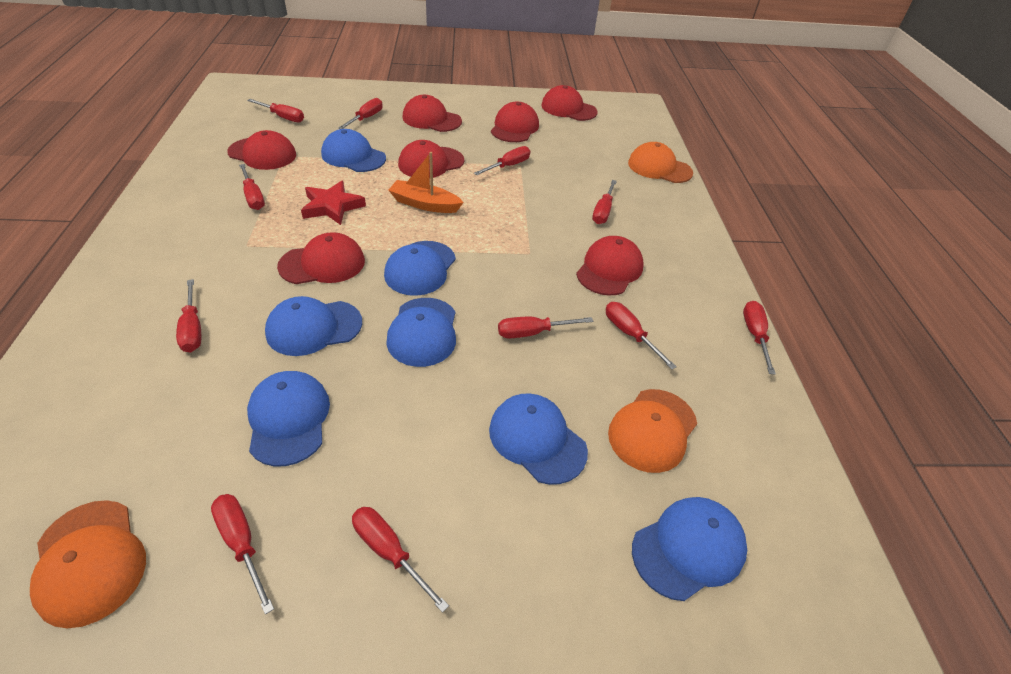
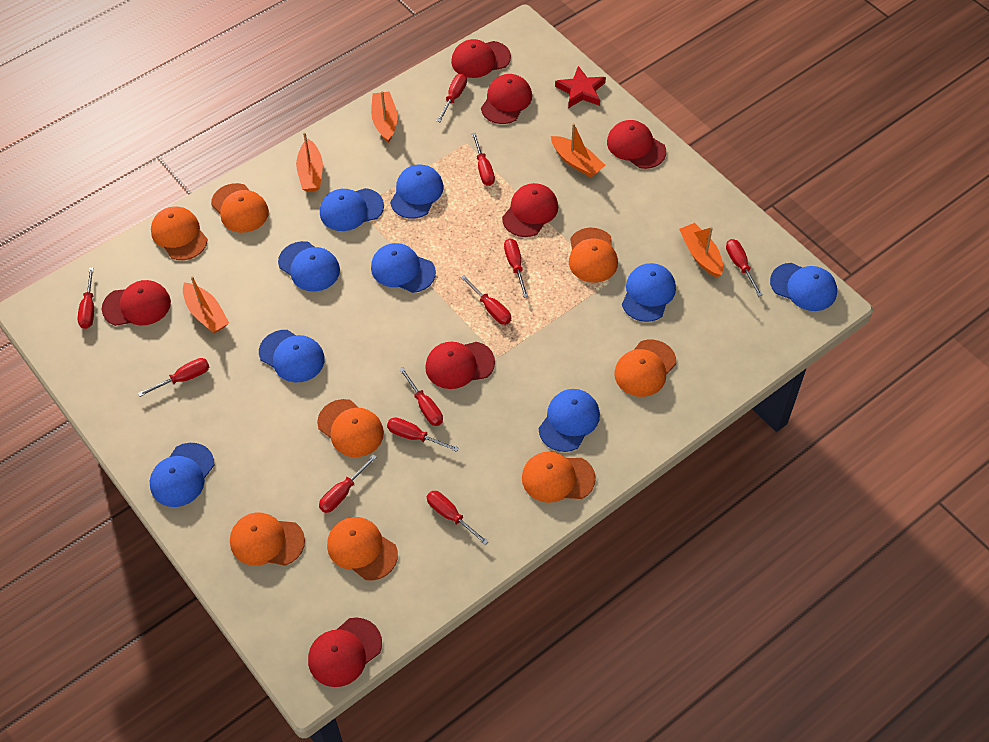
blue cap: 7 -> 9
orange boat: 1 -> 5
orange cap: 3 -> 8

